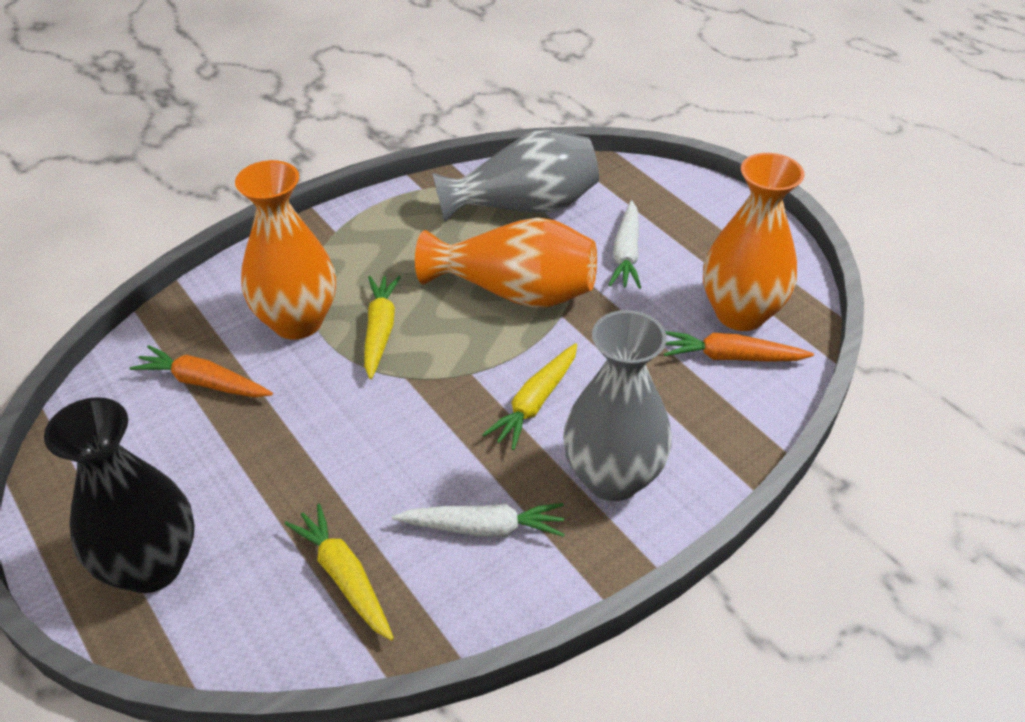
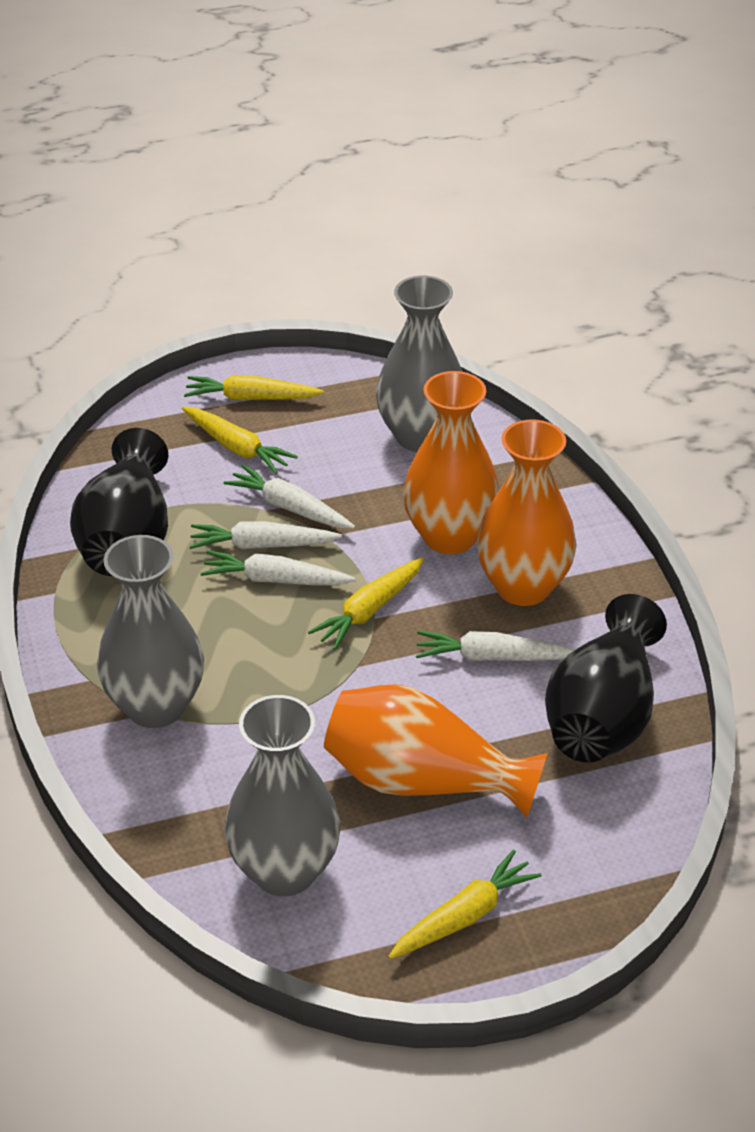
black vase: 1 -> 2
grey vase: 2 -> 3
orange carrot: 2 -> 0
white carrot: 2 -> 4
yellow carrot: 3 -> 4

